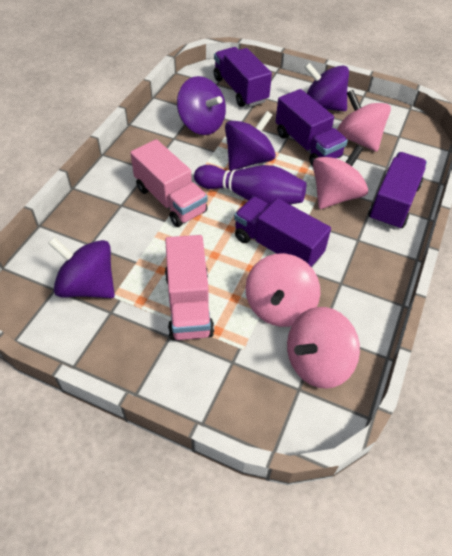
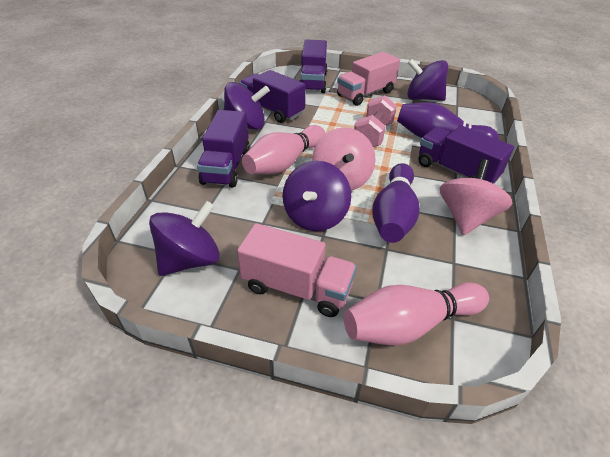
pink bowling pin: 0 -> 2
pink dumbbell: 0 -> 1
pink spinning top: 4 -> 2
purple bowling pin: 1 -> 2

